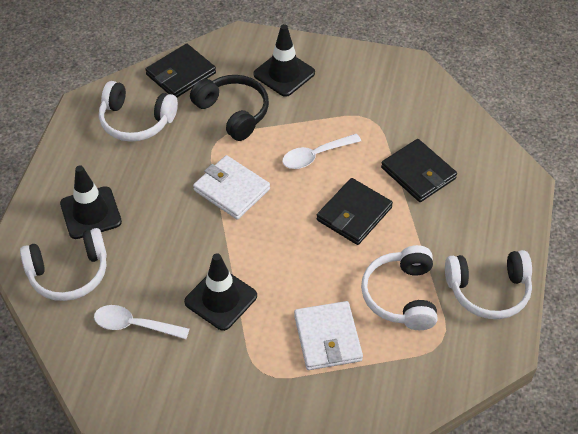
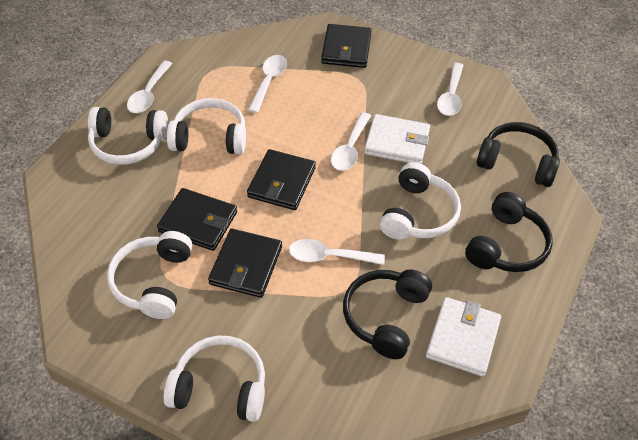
black headphones: 1 -> 3
black traffic cone: 3 -> 0
black wallet: 3 -> 4
white headphones: 4 -> 5
white spoon: 2 -> 5

